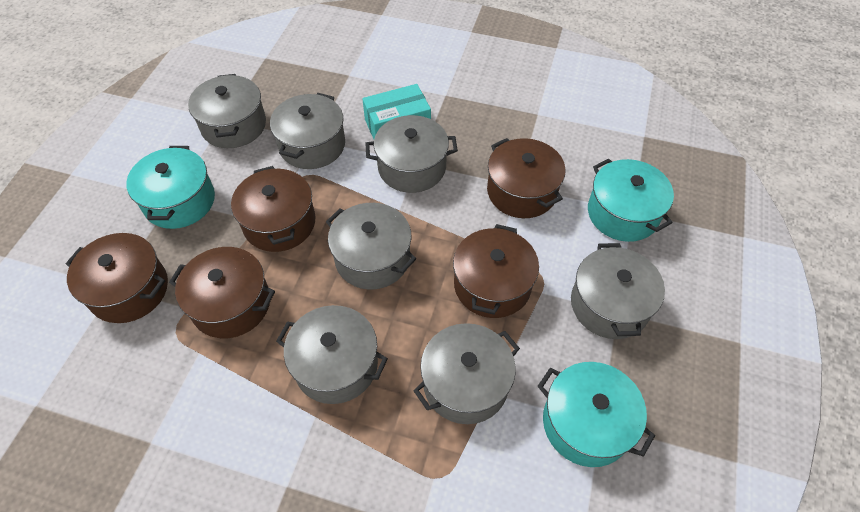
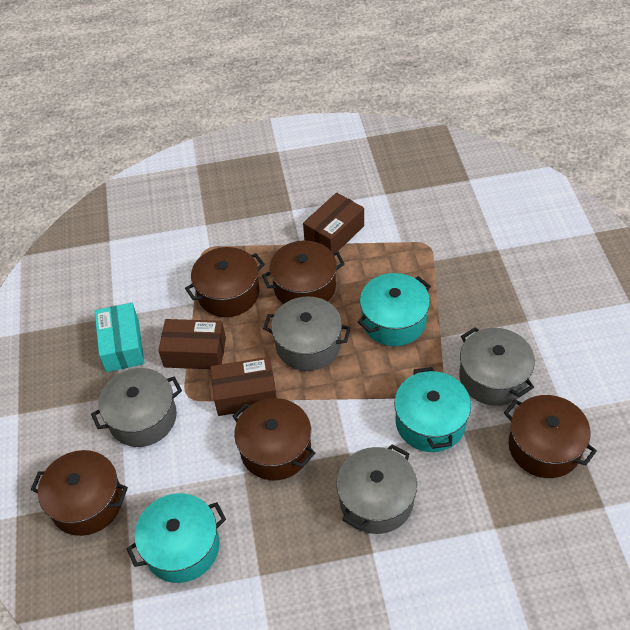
brown box: 0 -> 3
grey pot: 7 -> 4

